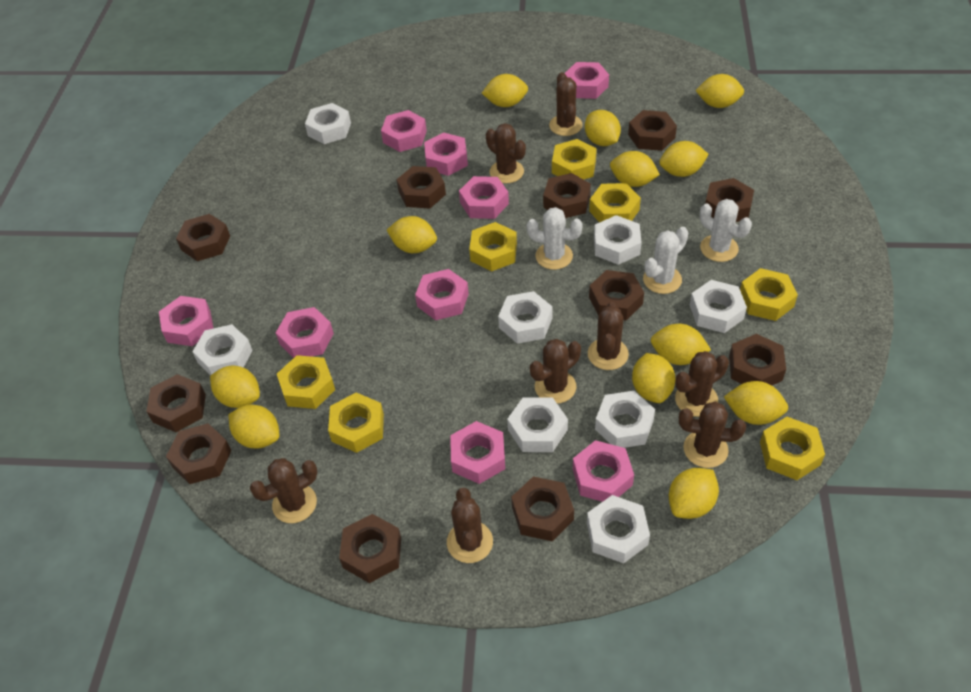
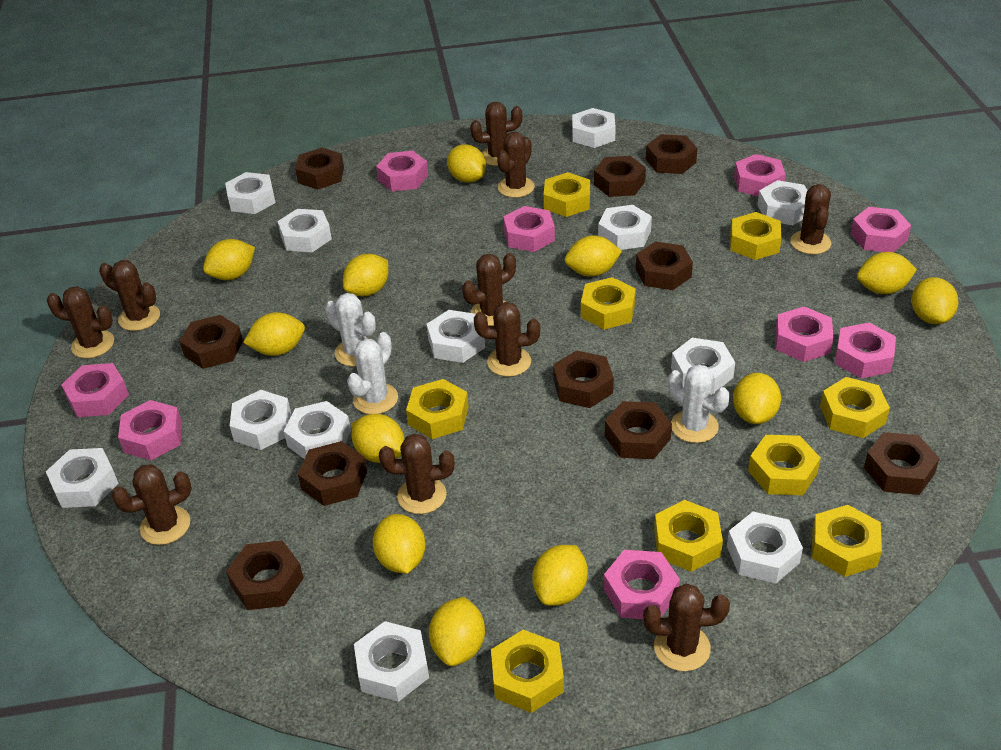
brown cactus: 8 -> 10
brown nut: 11 -> 10
white nut: 8 -> 12
yellow nut: 7 -> 9

